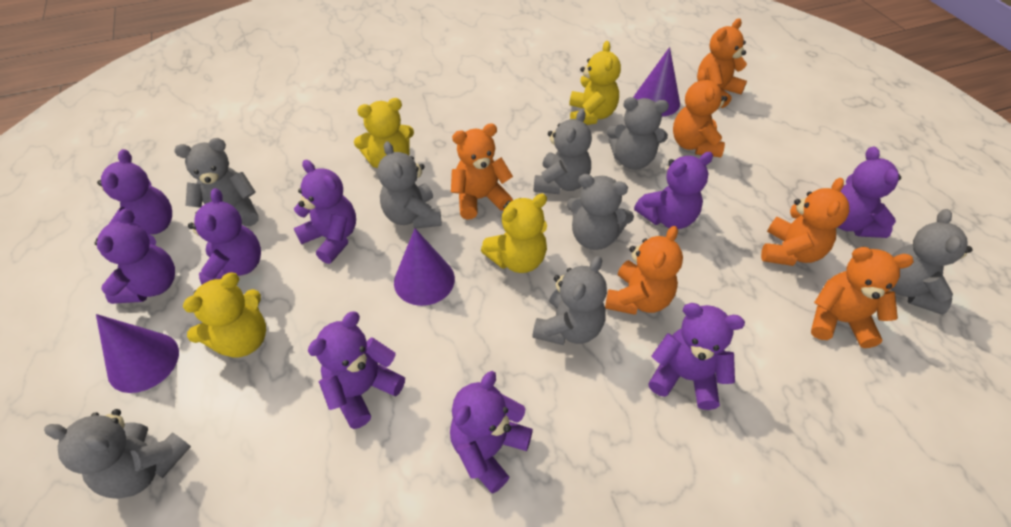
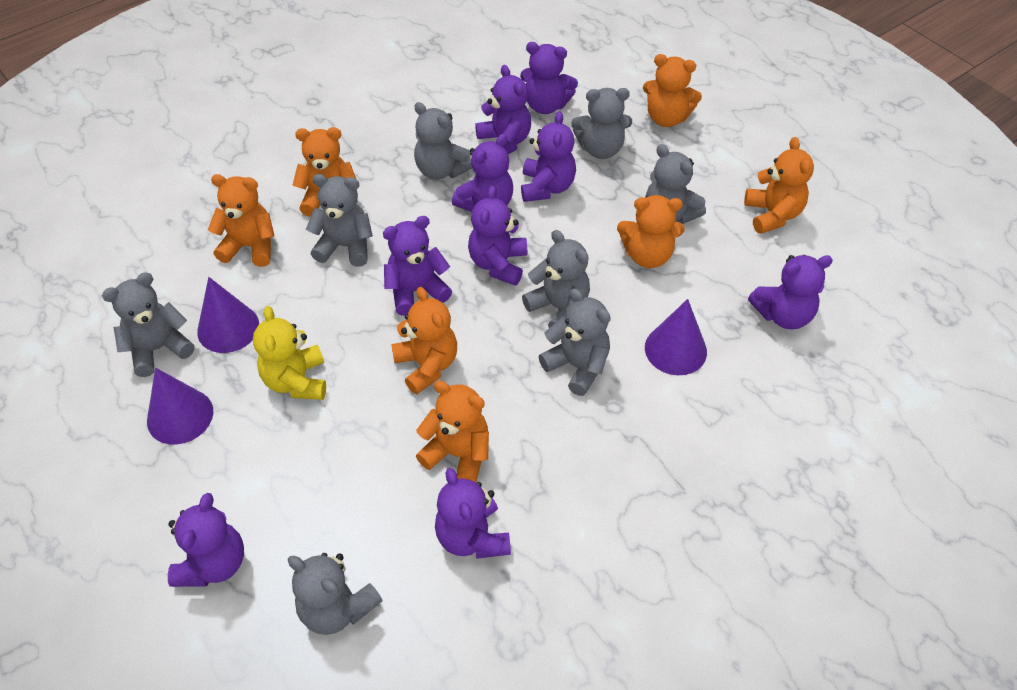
orange teddy bear: 6 -> 7
yellow teddy bear: 4 -> 1

